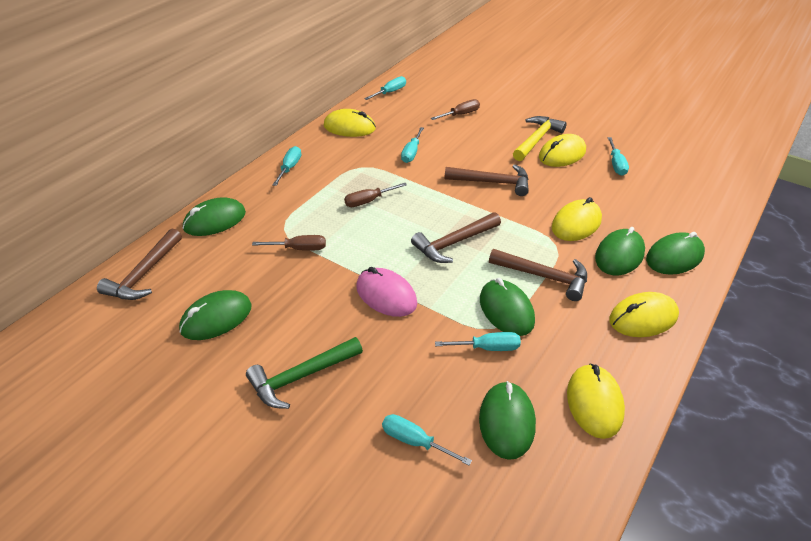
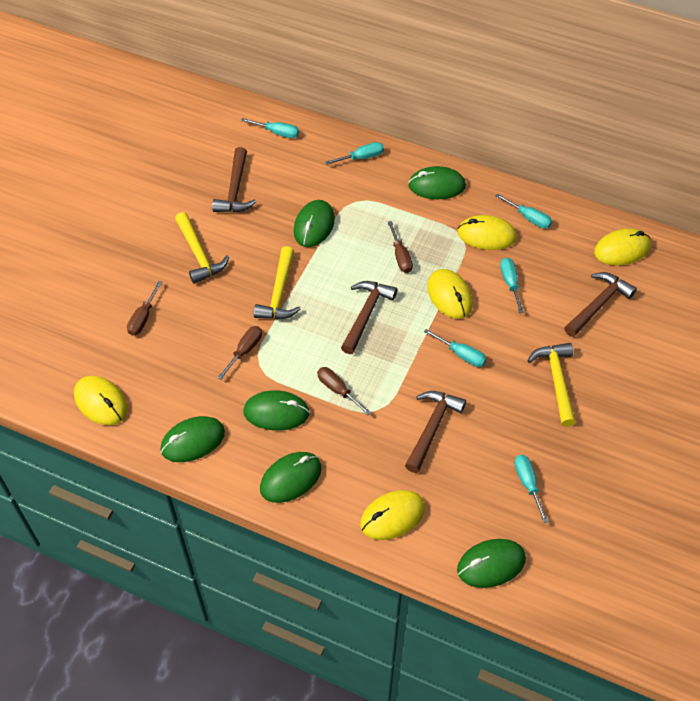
brown screwdriver: 3 -> 4
green hammer: 1 -> 0
pink mouse: 1 -> 0
yellow hammer: 1 -> 3

